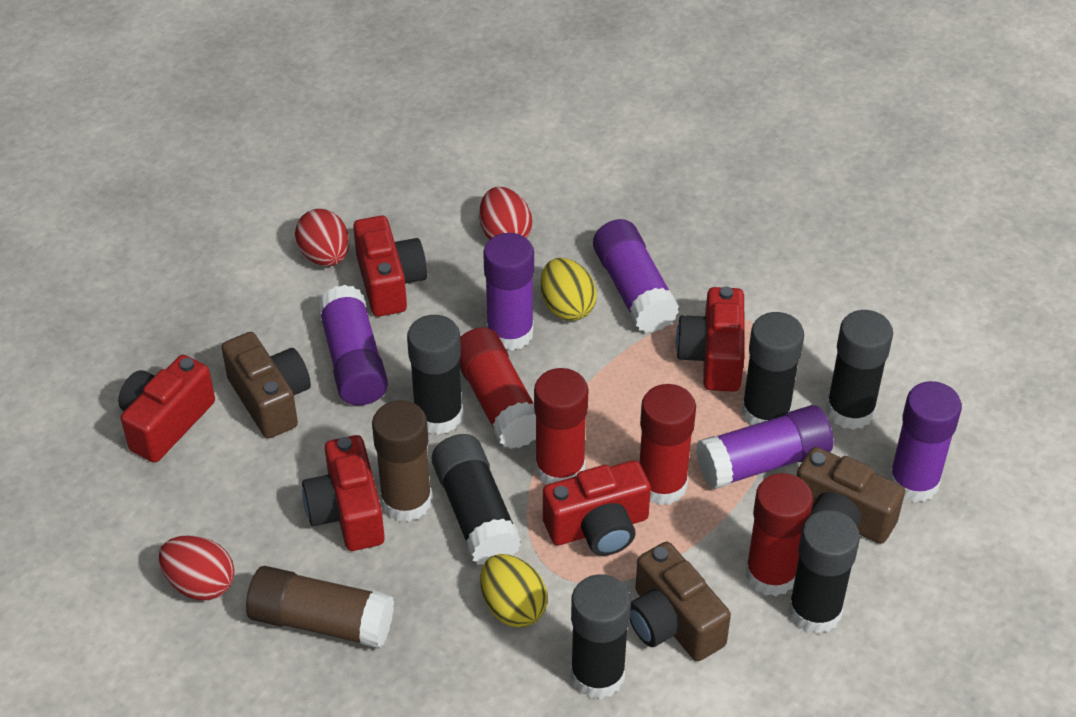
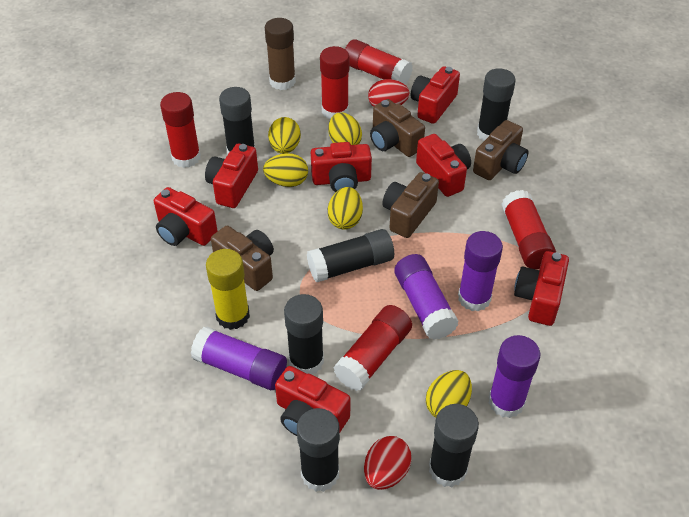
brown camera: 3 -> 4
brown glue stick: 2 -> 1
purple glue stick: 5 -> 4
red camera: 5 -> 7
red egg: 3 -> 2
red glue stick: 4 -> 5
yellow egg: 2 -> 5
yellow glue stick: 0 -> 1

